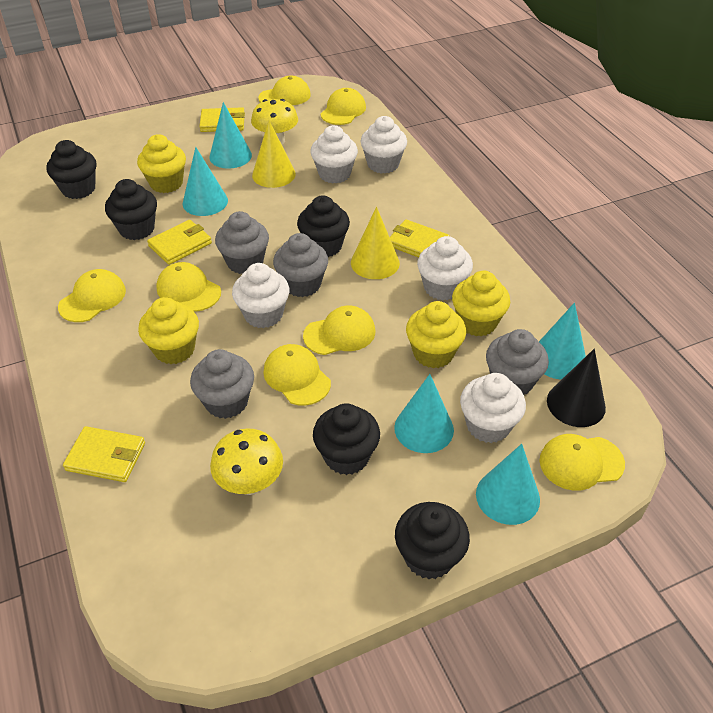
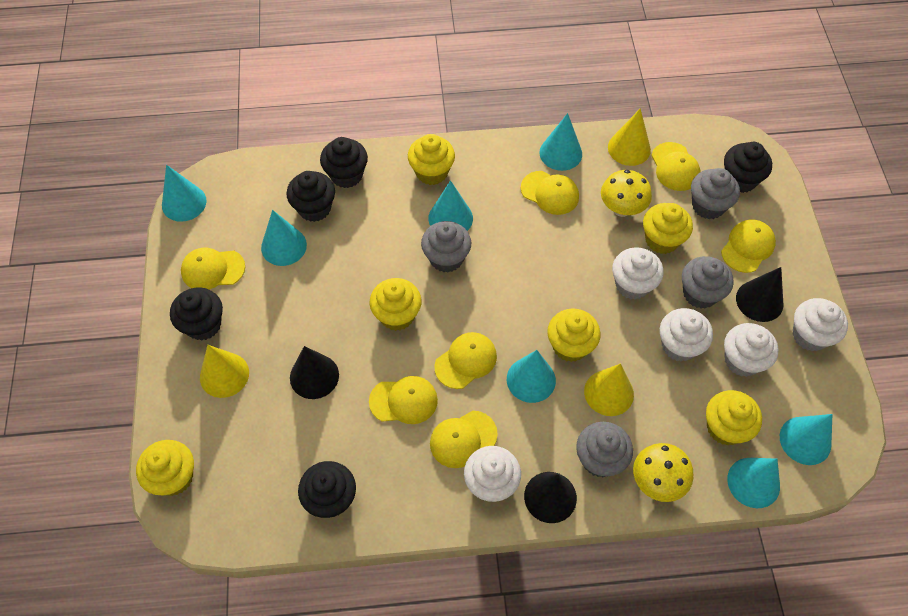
black cone: 1 -> 3
turquoise cone: 5 -> 7
yellow cone: 2 -> 3
yellow cupcake: 4 -> 6
yellow wallet: 4 -> 0

